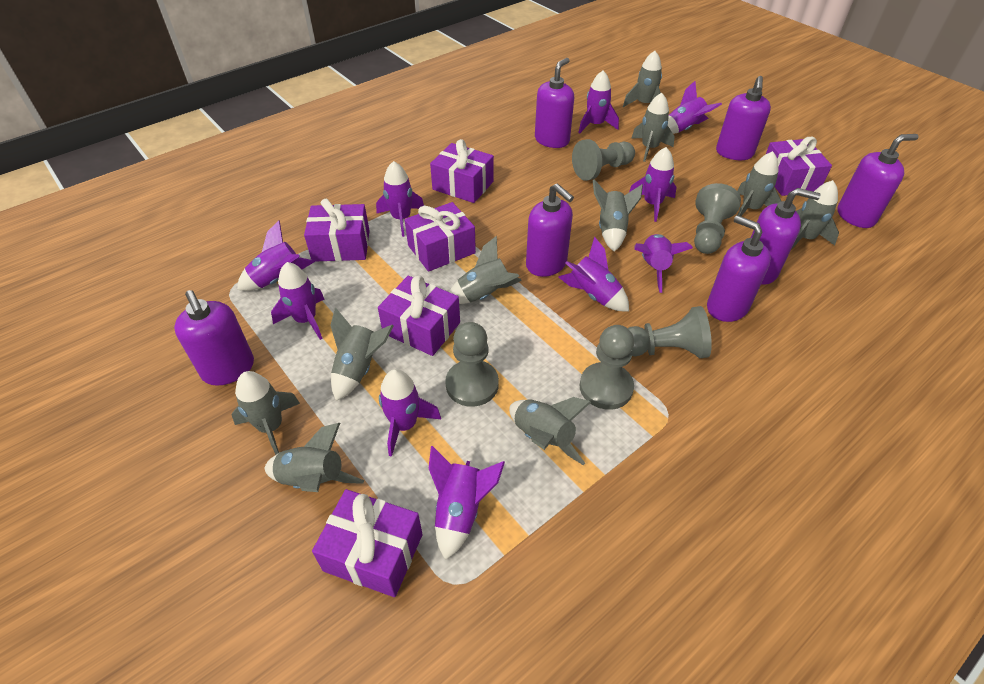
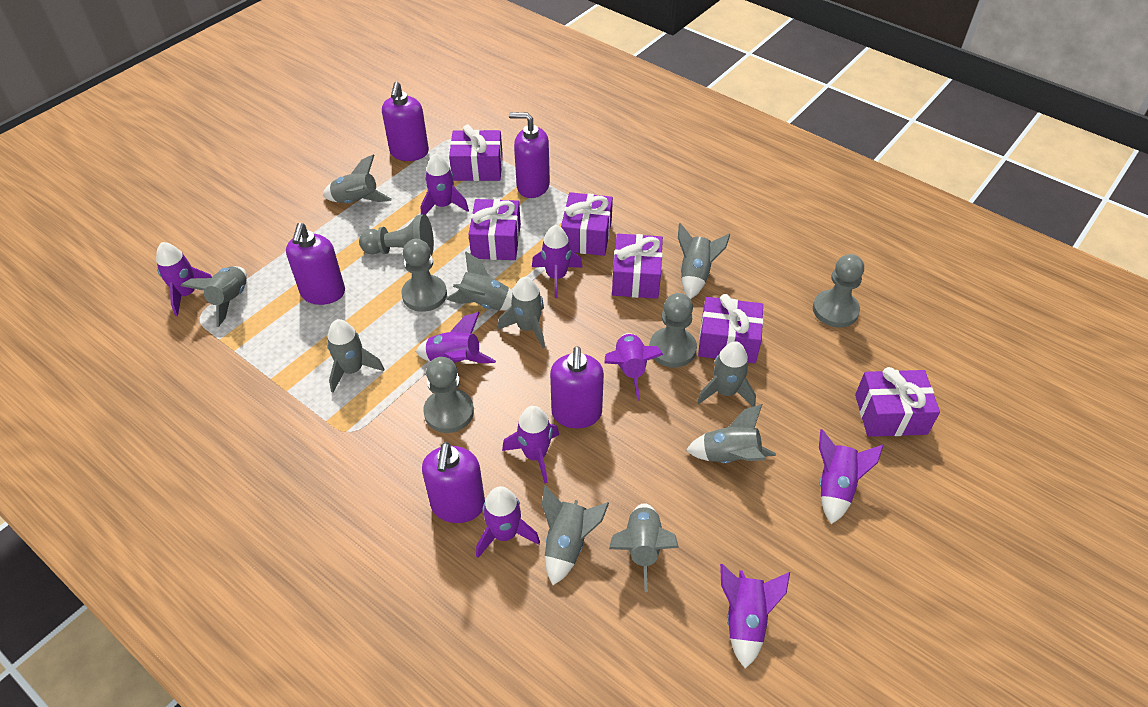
purple rocket: 10 -> 9
purple soap dispenser: 7 -> 5

